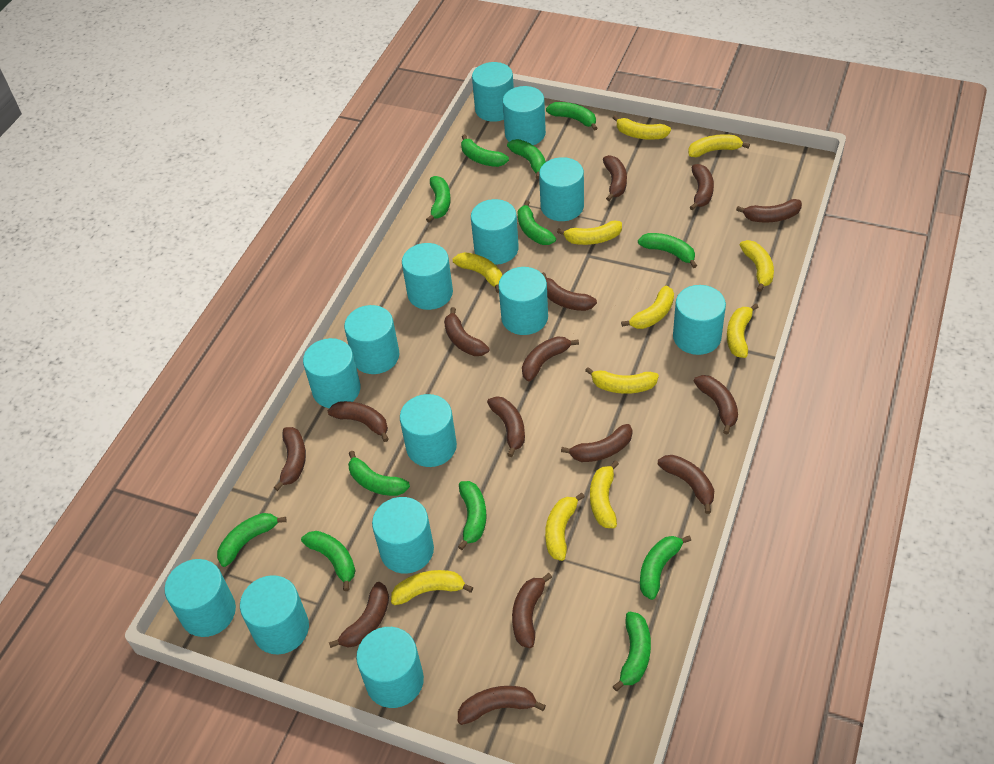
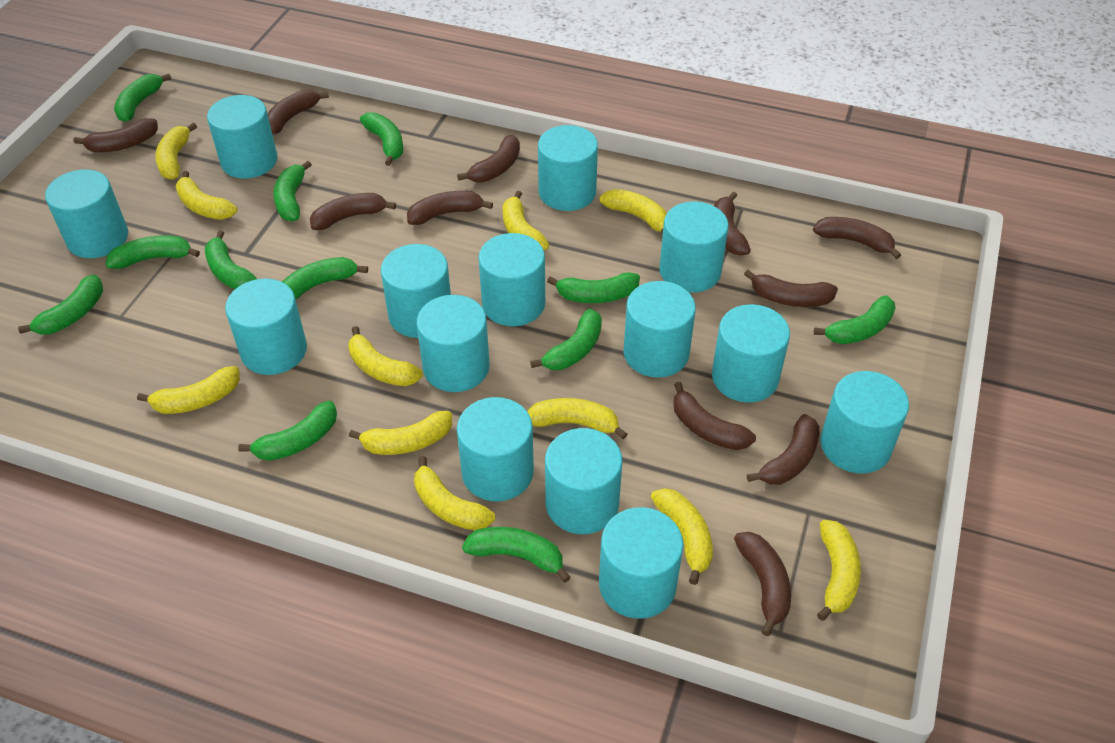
brown banana: 15 -> 11

